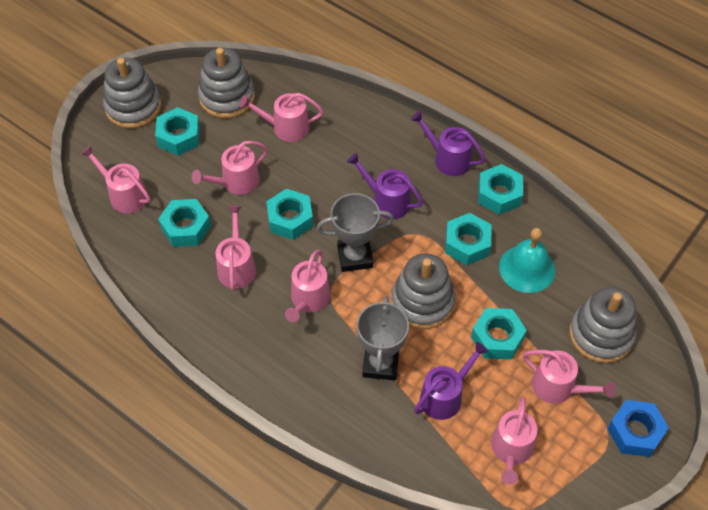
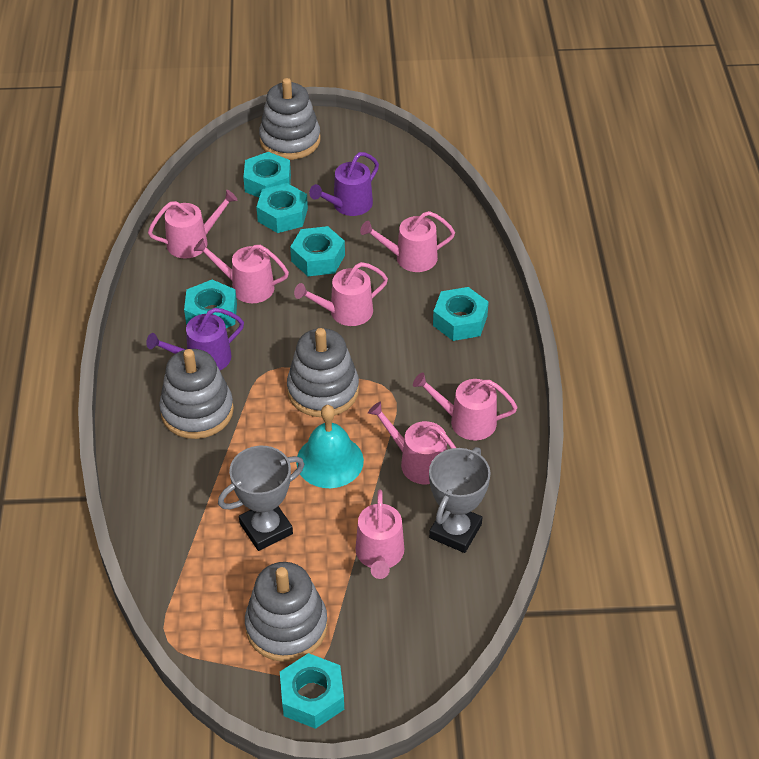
blue nut: 1 -> 0
purple watering can: 3 -> 2

